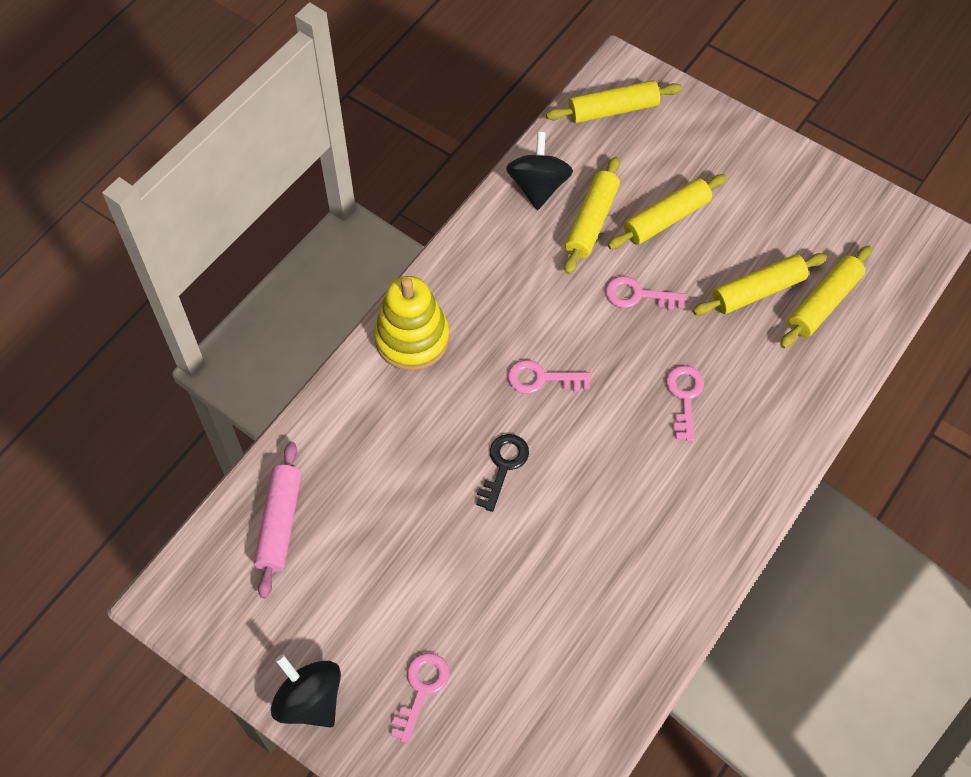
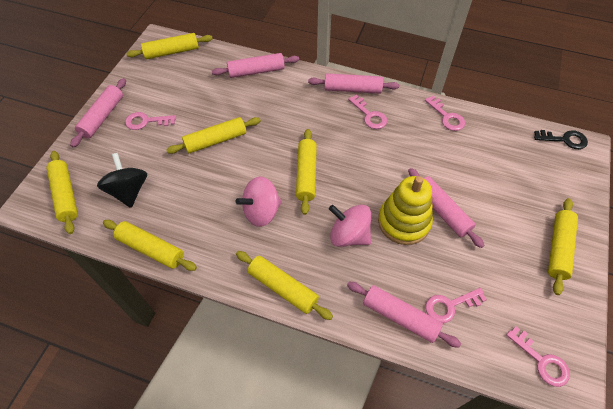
black spinning top: 2 -> 1
pink key: 4 -> 5
pink rolling pin: 1 -> 5
pink spinning top: 0 -> 2
yellow rolling pin: 5 -> 7

